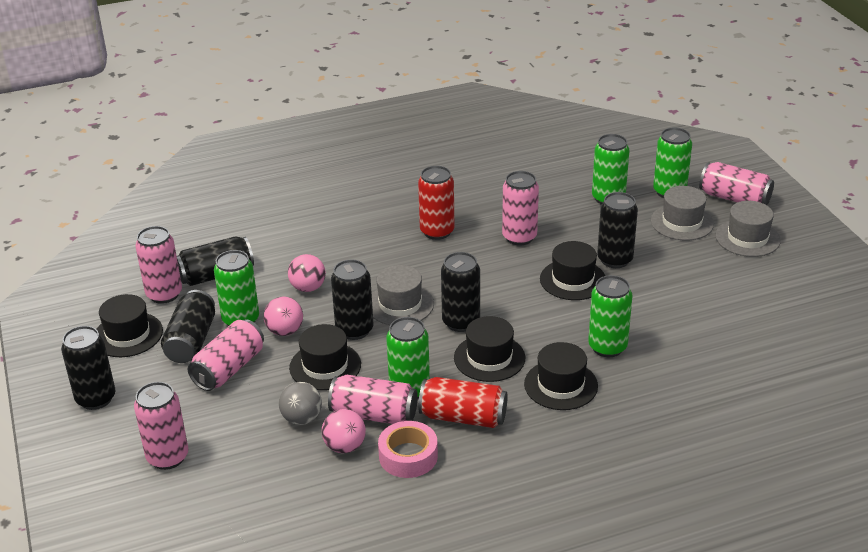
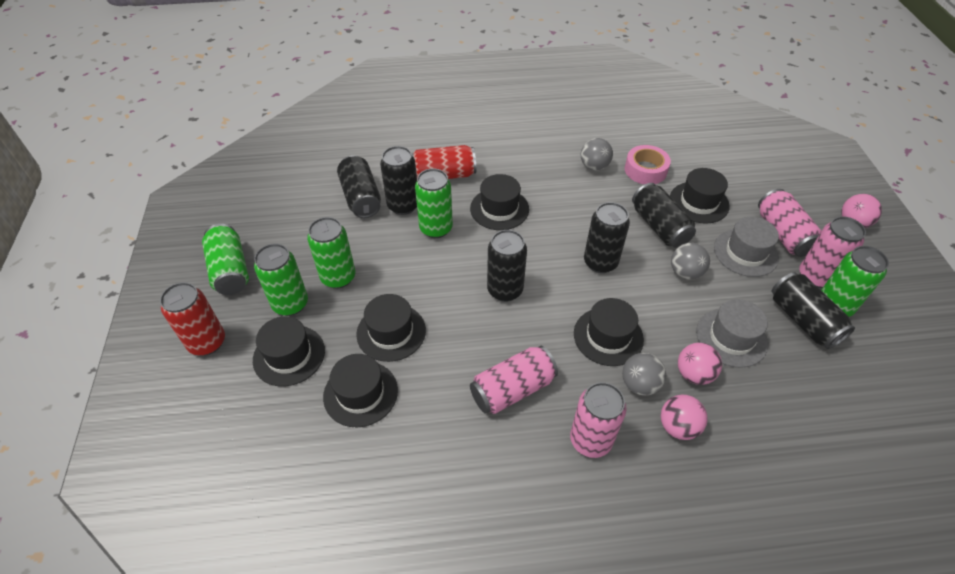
black hat: 5 -> 6
grey ball: 1 -> 3
grey hat: 3 -> 2
pink can: 6 -> 4

